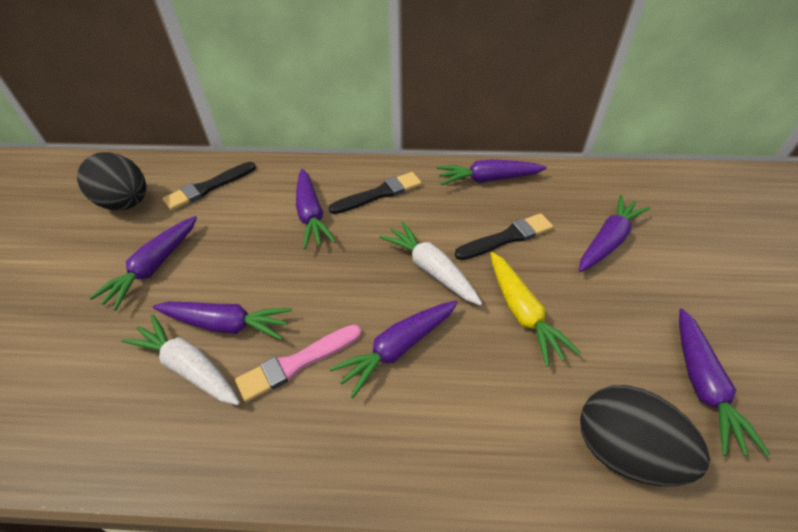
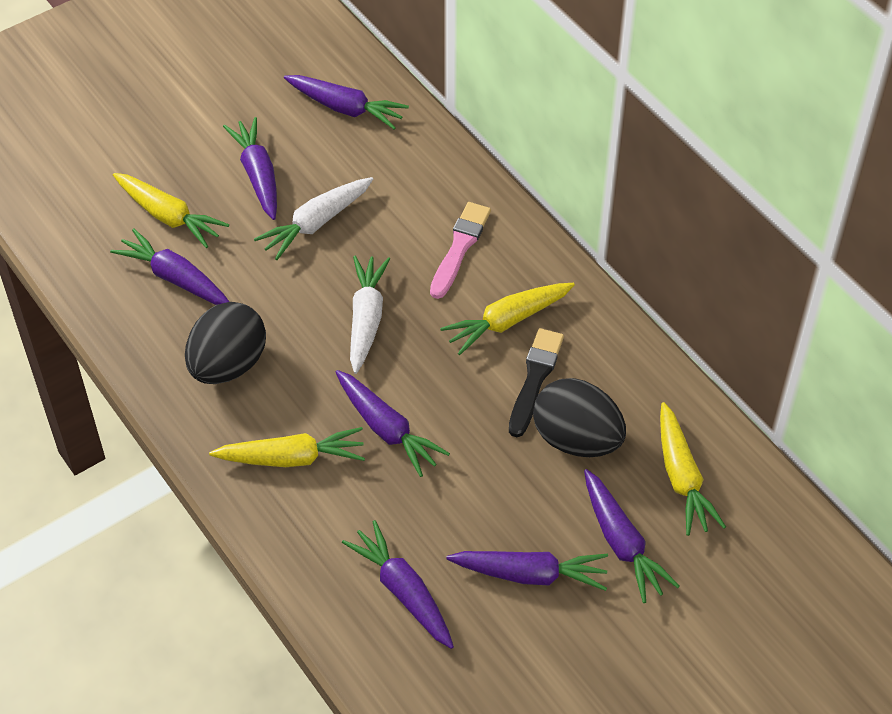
black brush: 3 -> 1
yellow carrot: 1 -> 4

